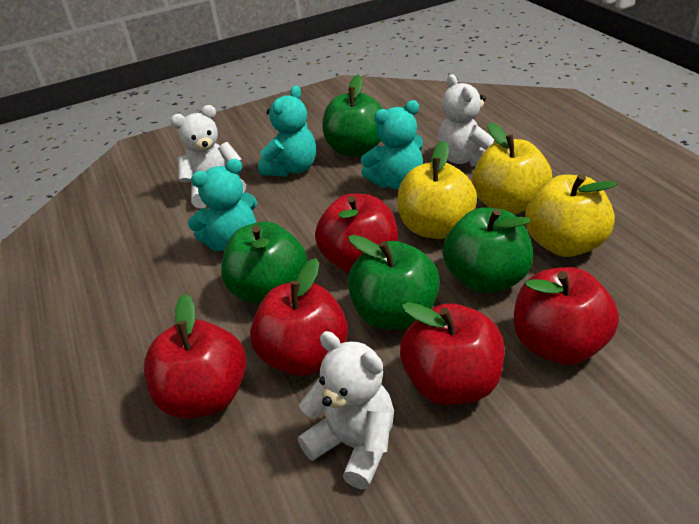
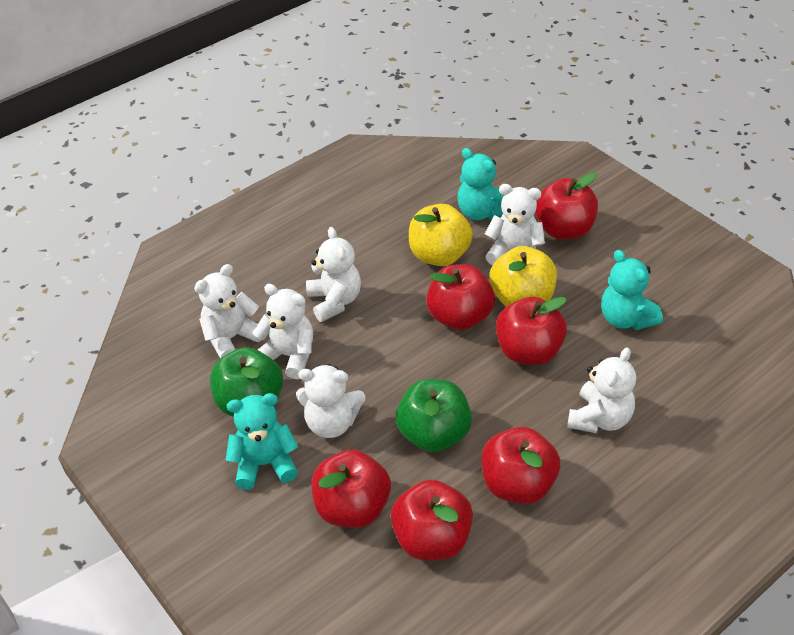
green apple: 4 -> 2
red apple: 5 -> 6
white teddy bear: 3 -> 6
yellow apple: 3 -> 2

